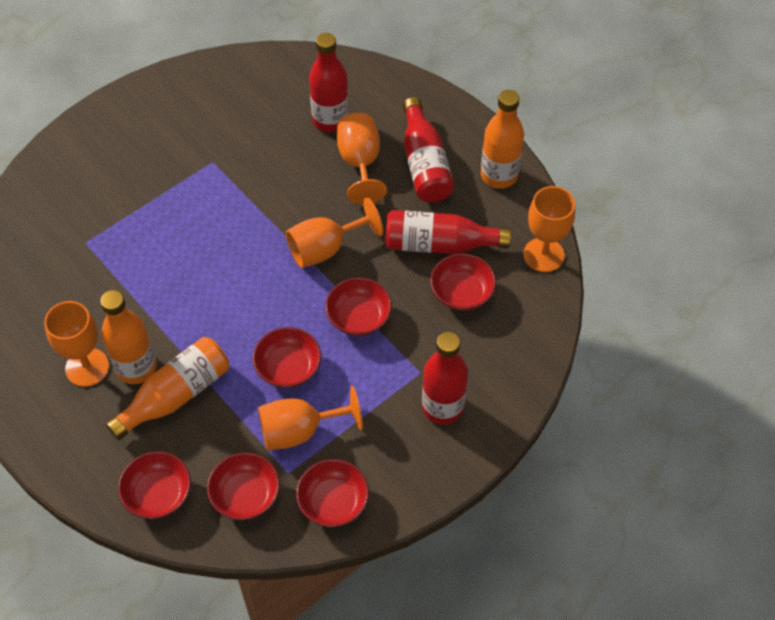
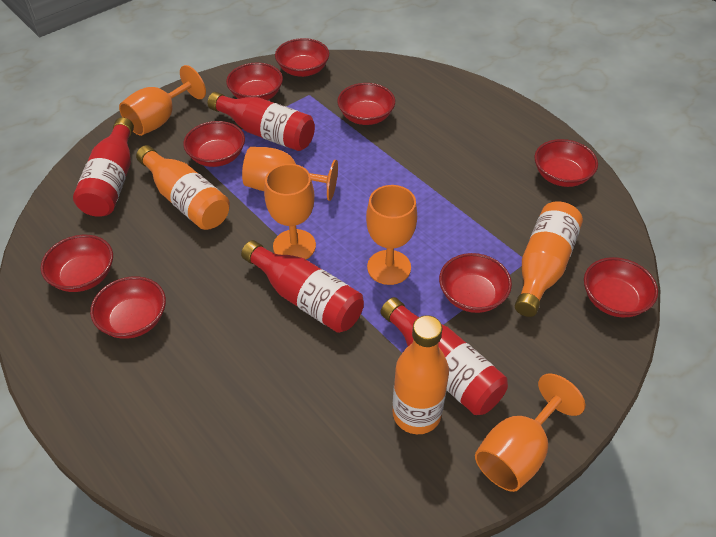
red bowl: 6 -> 9

